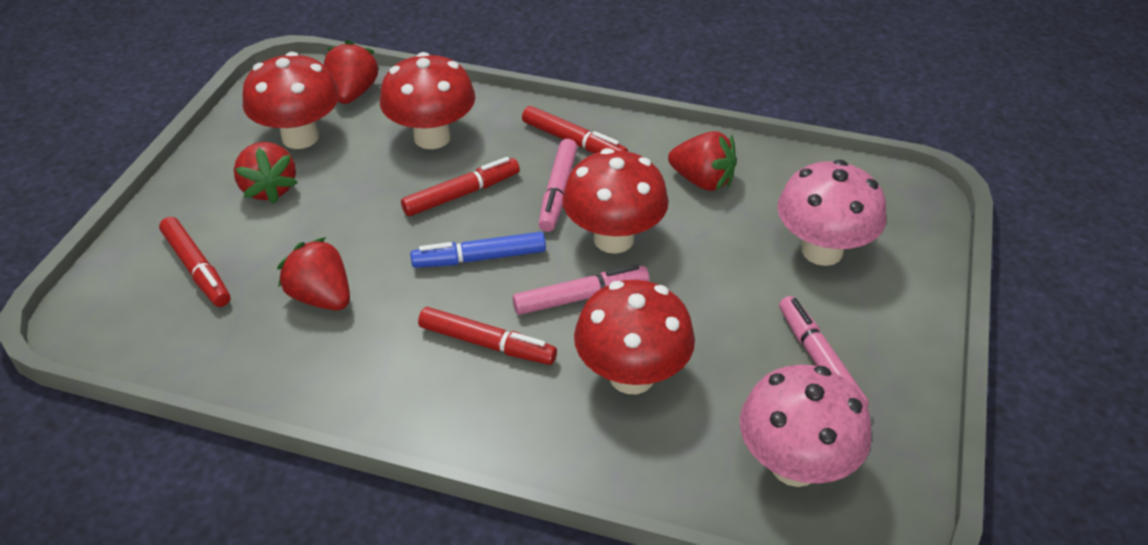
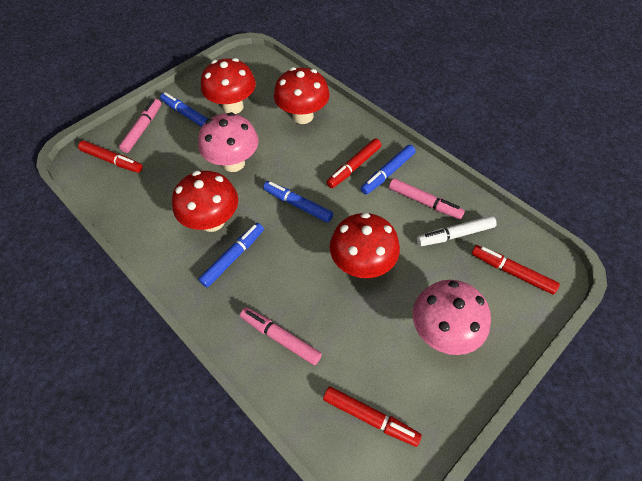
blue marker: 1 -> 4
red strawberry: 4 -> 0
white marker: 0 -> 1

